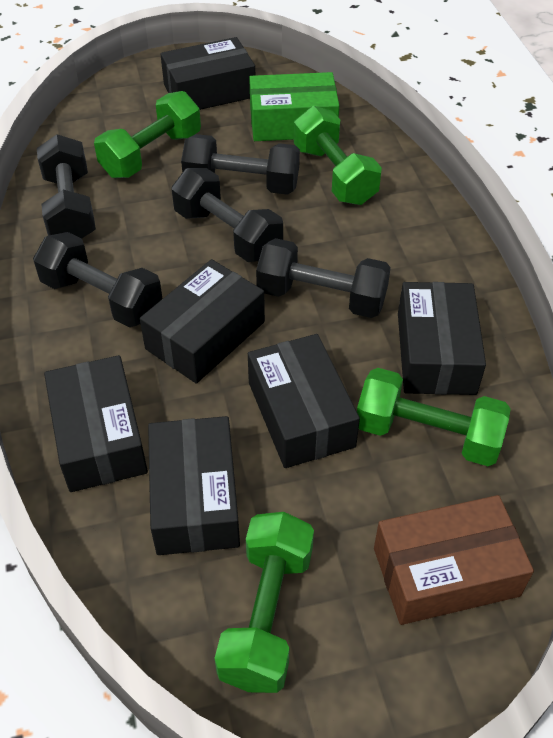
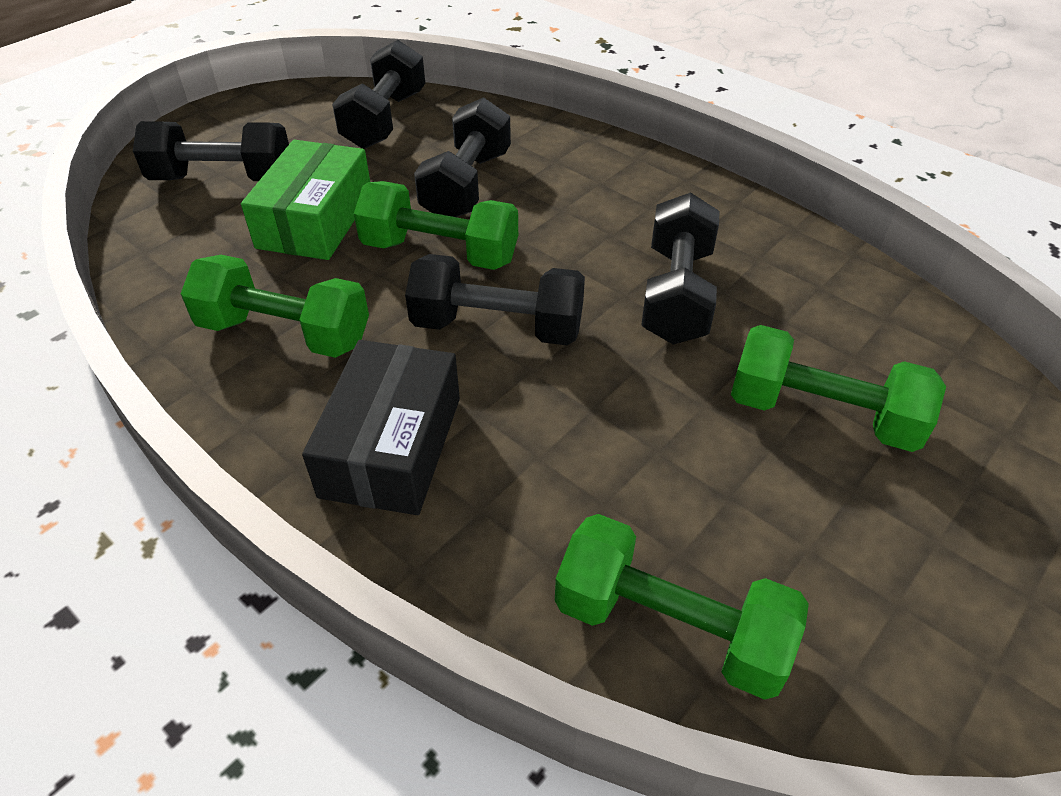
black box: 6 -> 1
brown box: 1 -> 0

